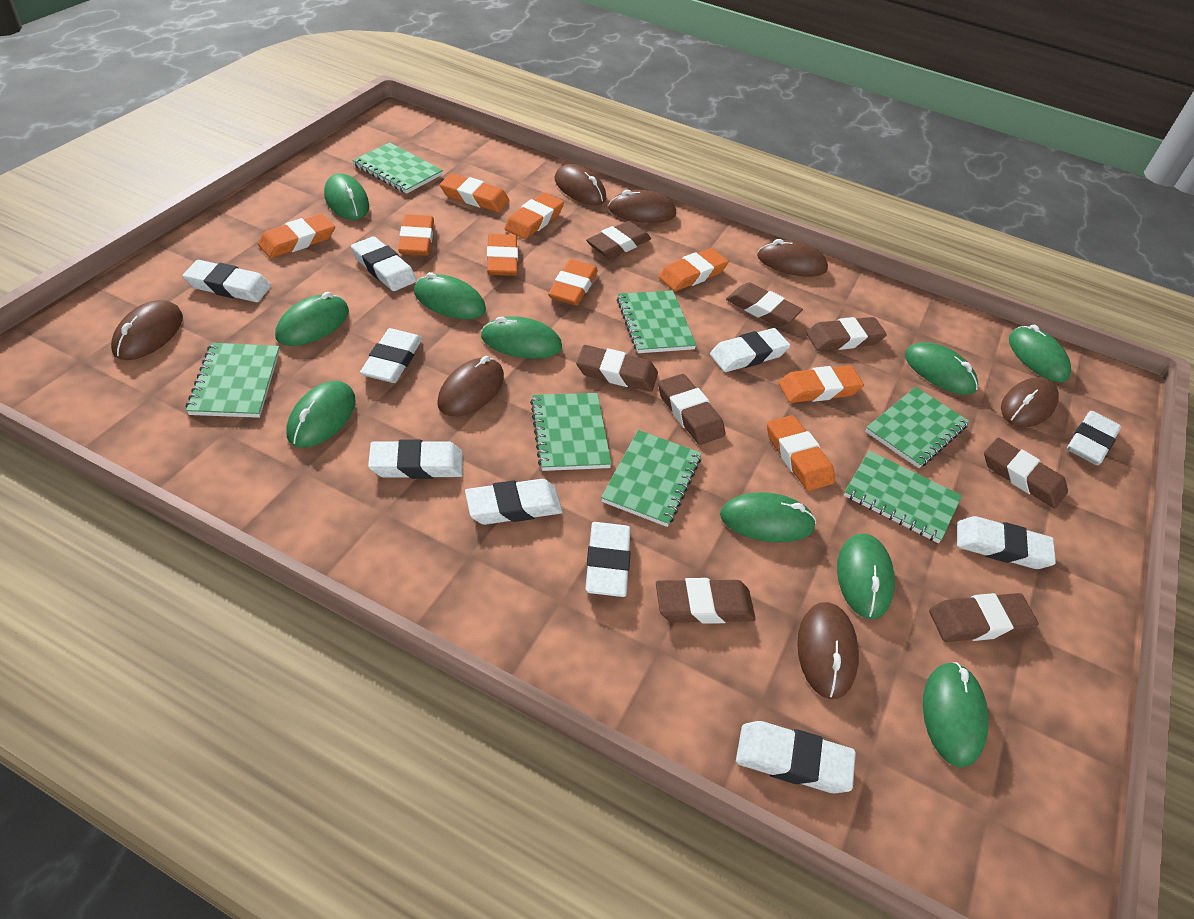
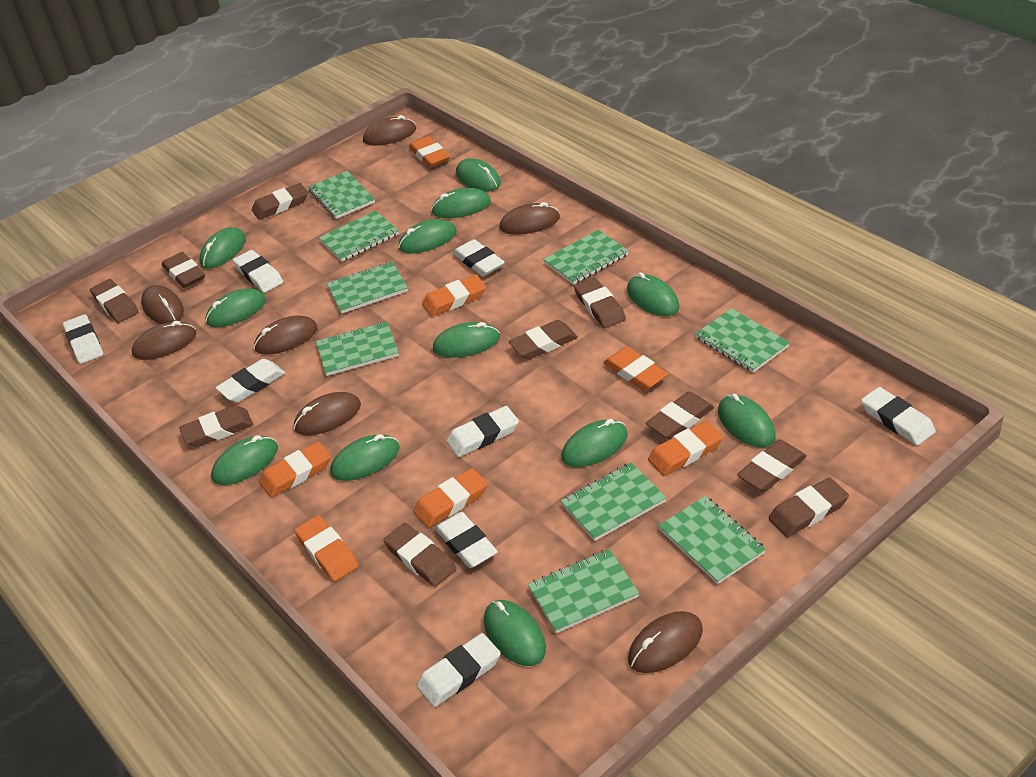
brown eraser: 8 -> 10
green mouse: 10 -> 12
green notebook: 7 -> 9
orange eraser: 9 -> 7
white eraser: 10 -> 8

